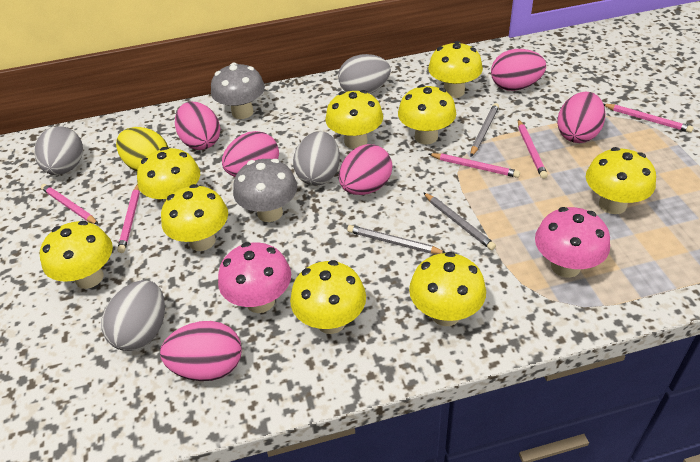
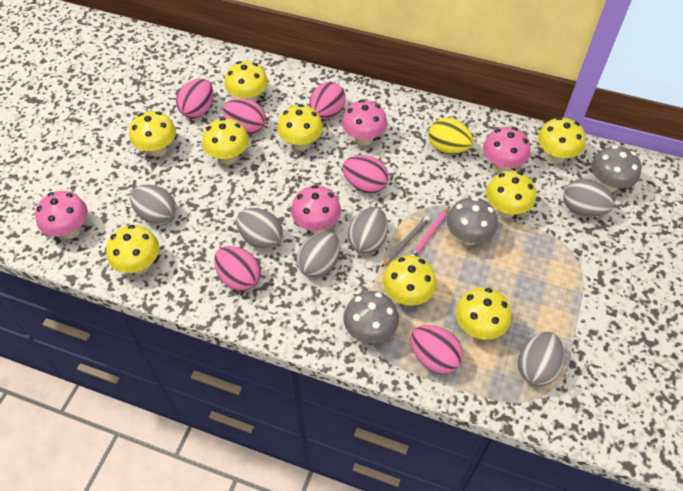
grey egg: 4 -> 6
grey mushroom: 2 -> 3
grey pencil: 3 -> 1
pink mushroom: 2 -> 4
pink pencil: 5 -> 1

